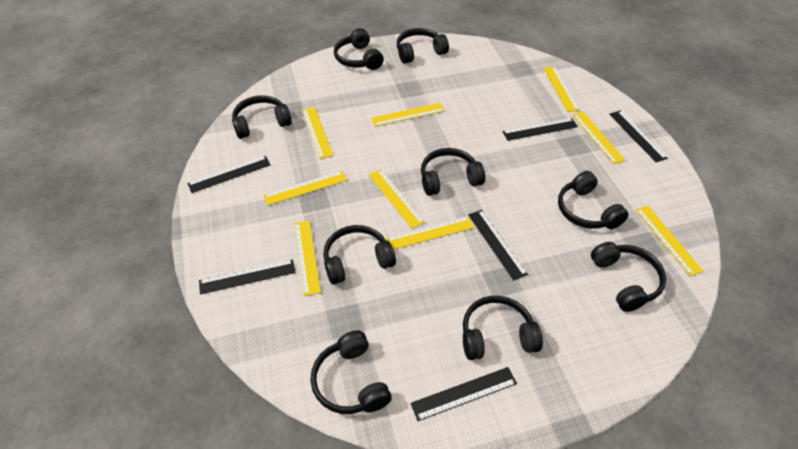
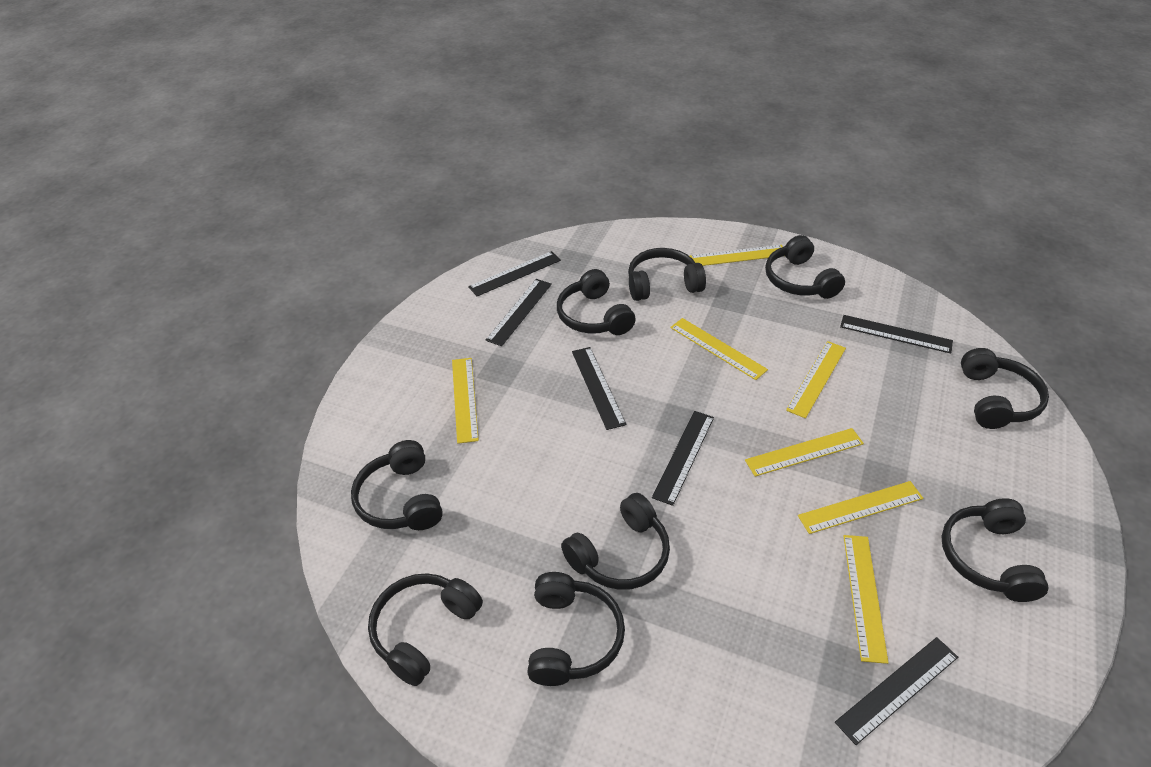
yellow ruler: 9 -> 7

